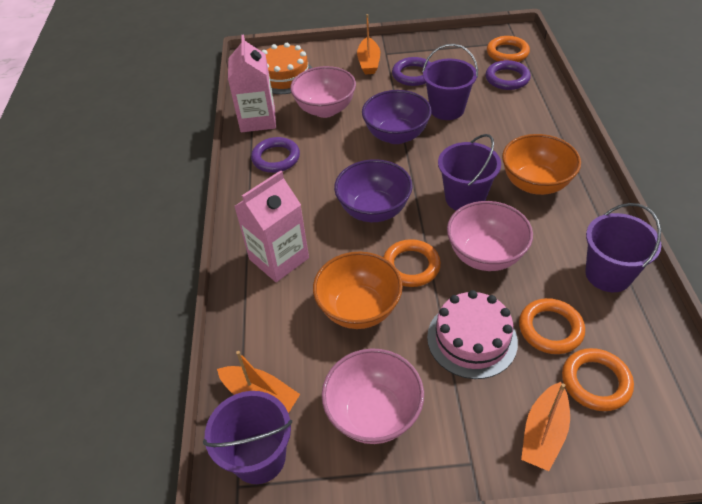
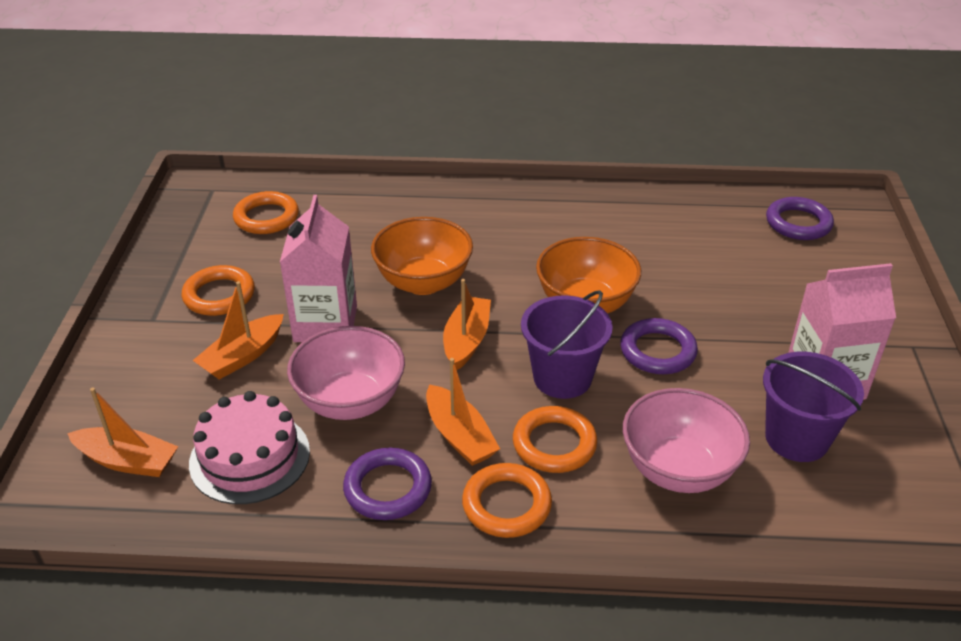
orange boat: 3 -> 4
orange cake: 1 -> 0
pink bowl: 3 -> 2
purple bowl: 2 -> 0
purple bucket: 4 -> 2

